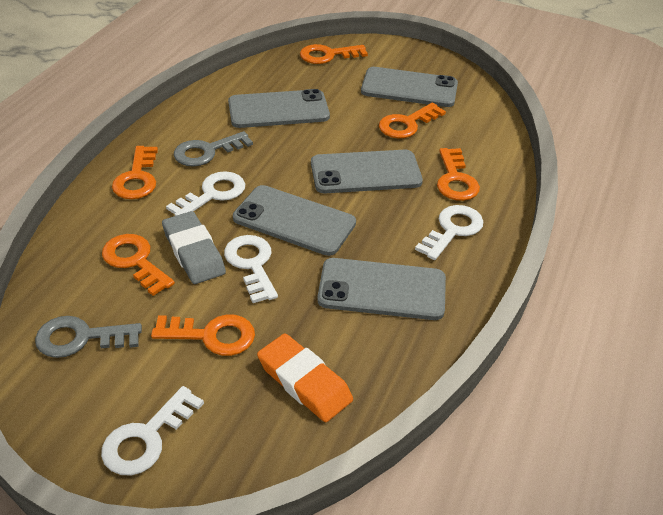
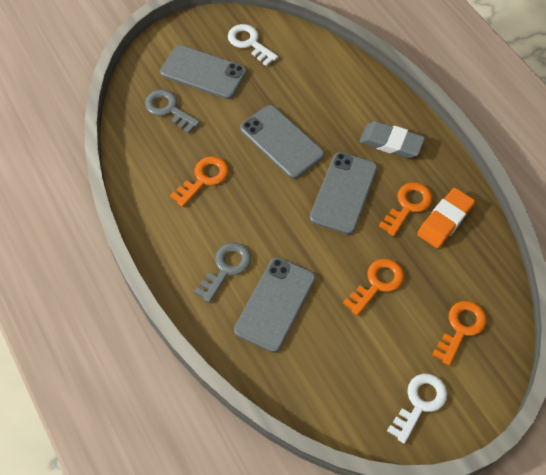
grey phone: 5 -> 4
orange key: 6 -> 4
white key: 4 -> 2

